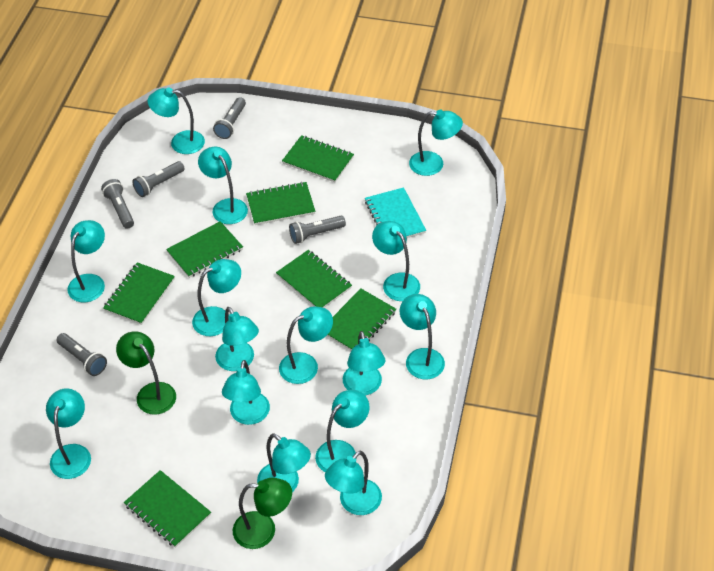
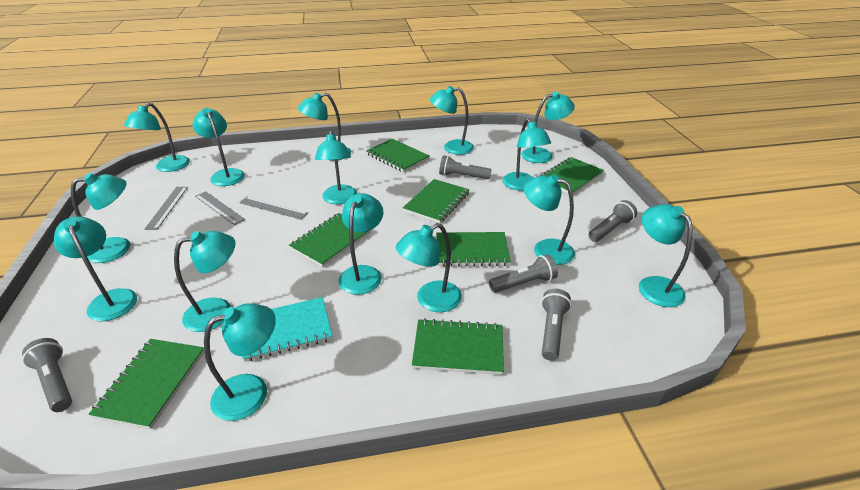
green lamp: 2 -> 0
grey ruler: 0 -> 3

